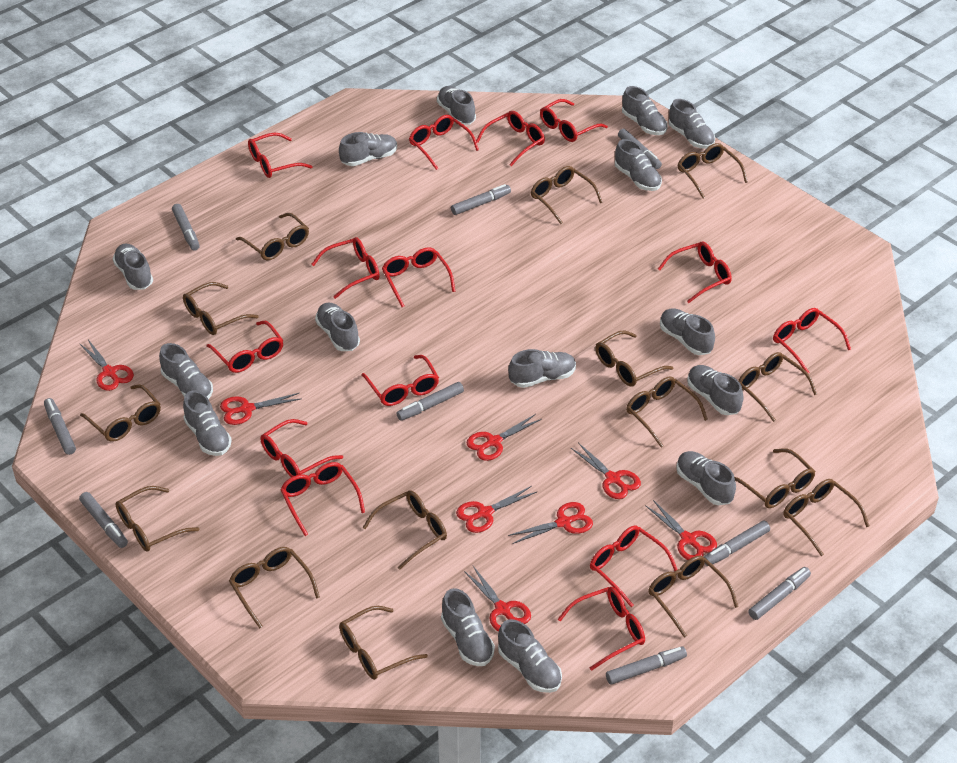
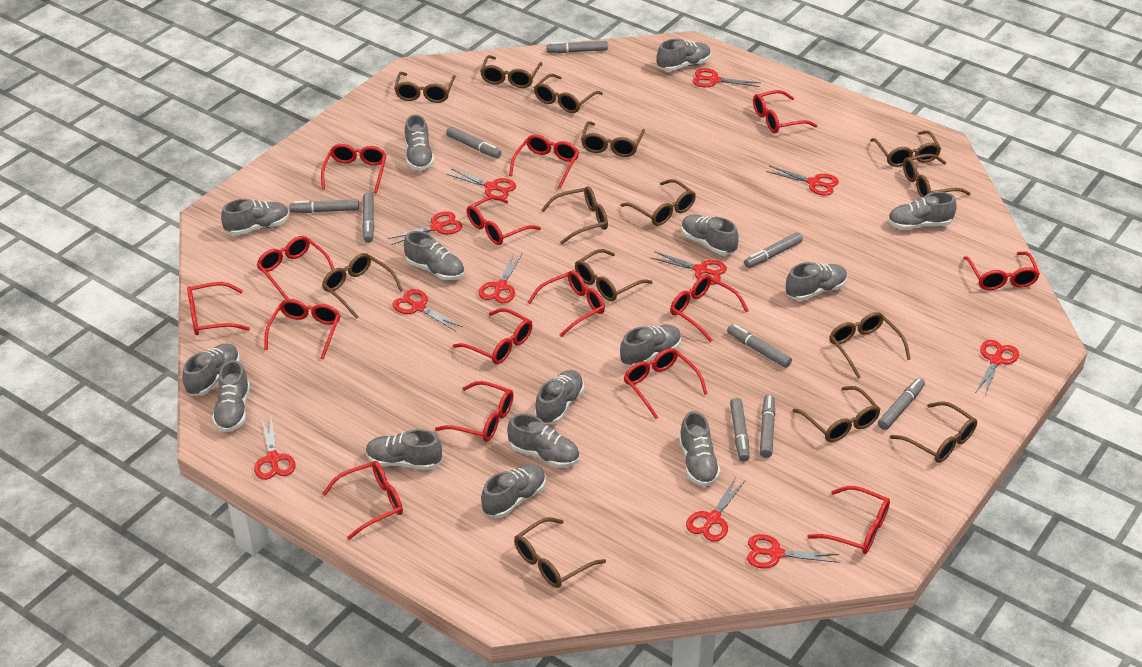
brown glasses: 15 -> 14
red glasses: 14 -> 15
red scissors: 8 -> 11

